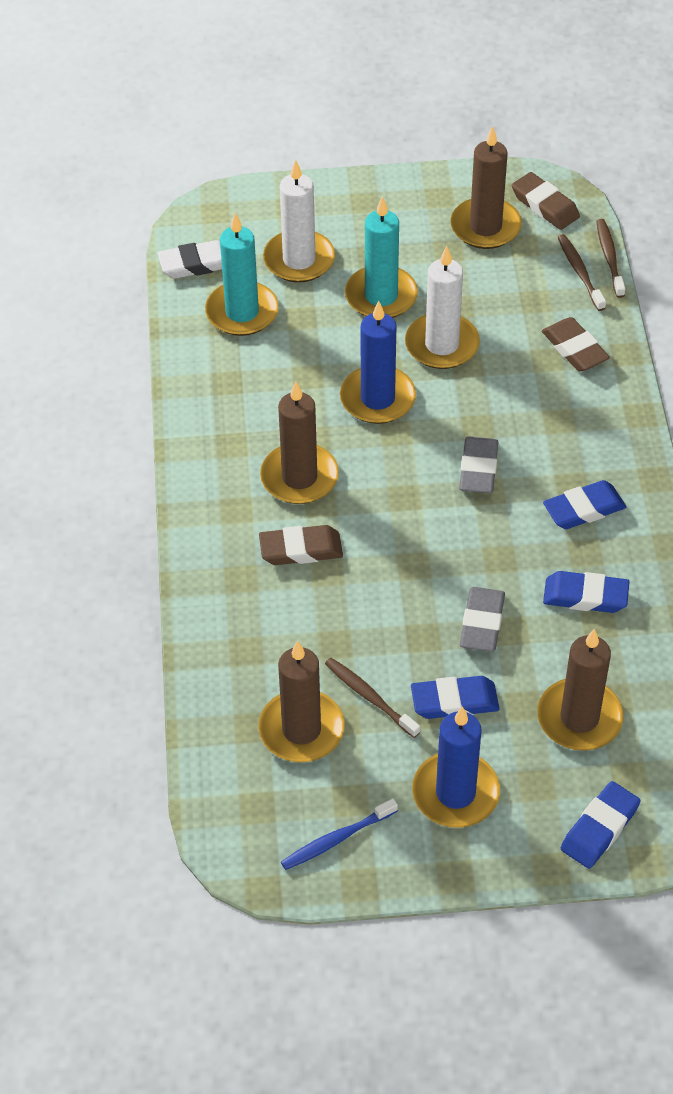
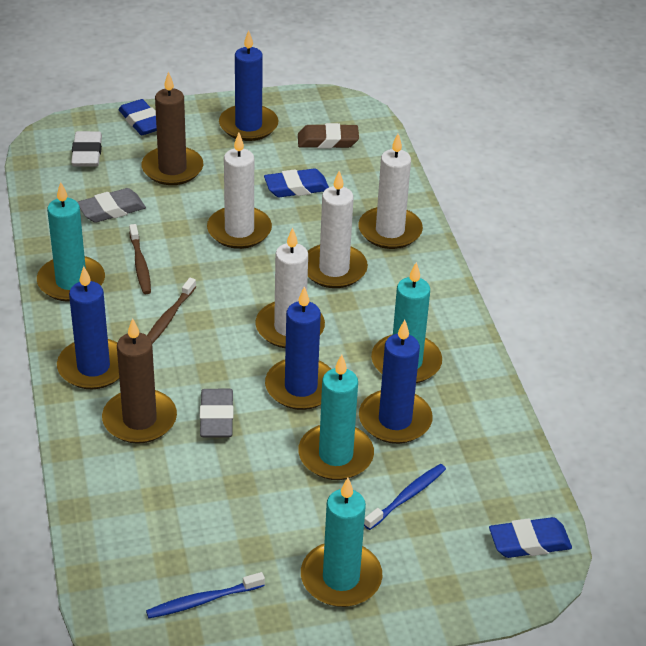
blue candle: 2 -> 4
blue eraser: 4 -> 3
blue toothbrush: 1 -> 2
brown candle: 4 -> 2
brown eraser: 3 -> 1
brown toothbrush: 3 -> 2
turquoise candle: 2 -> 4
white candle: 2 -> 4

